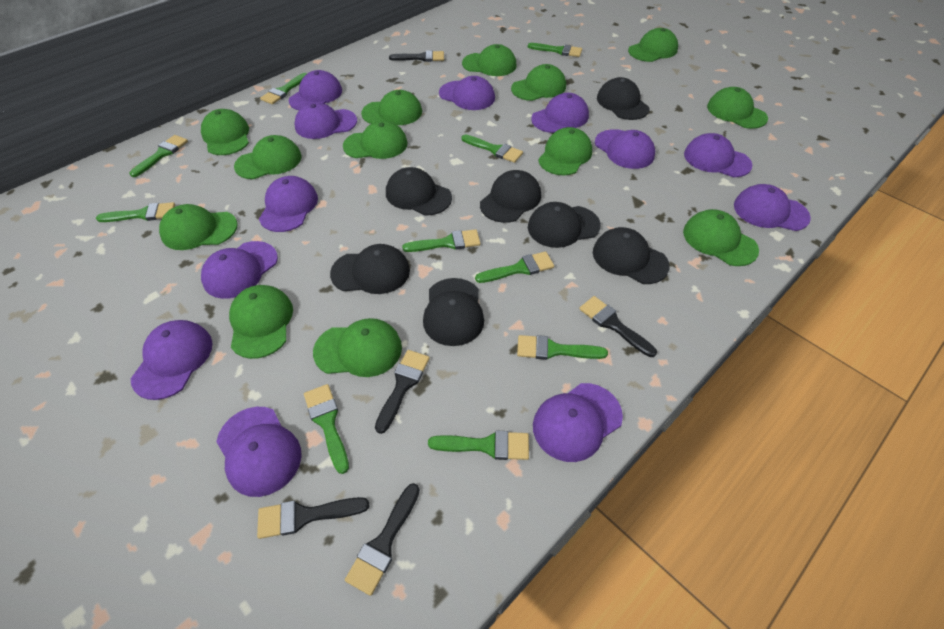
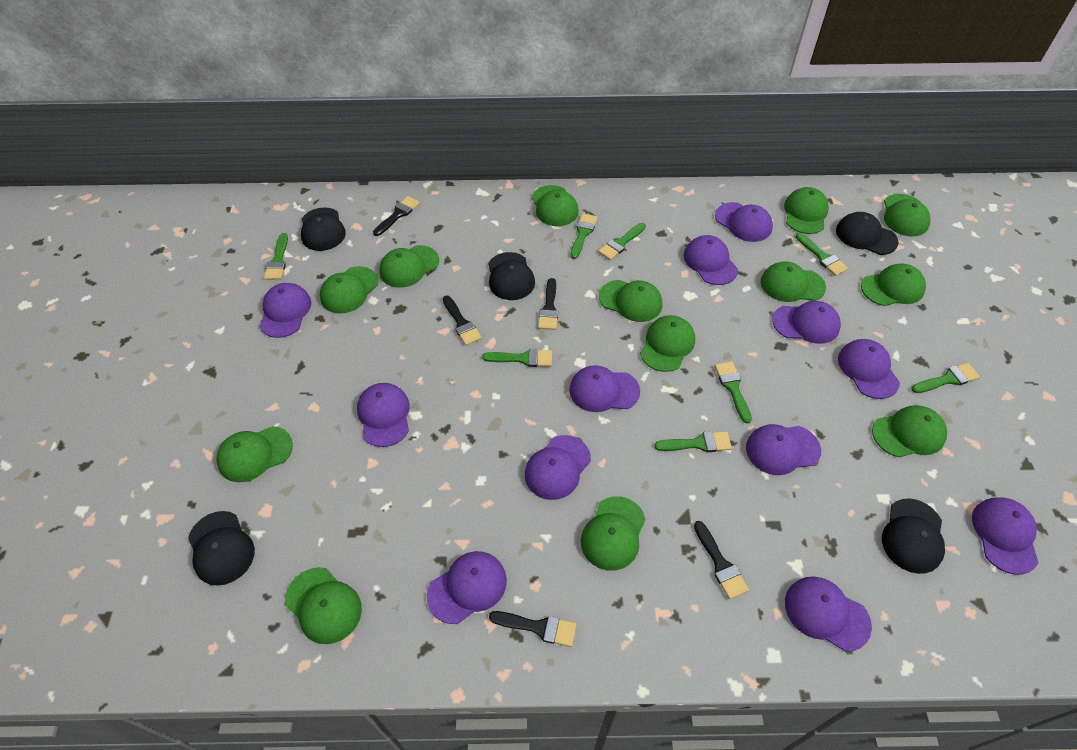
black cap: 7 -> 5
green brush: 10 -> 8

